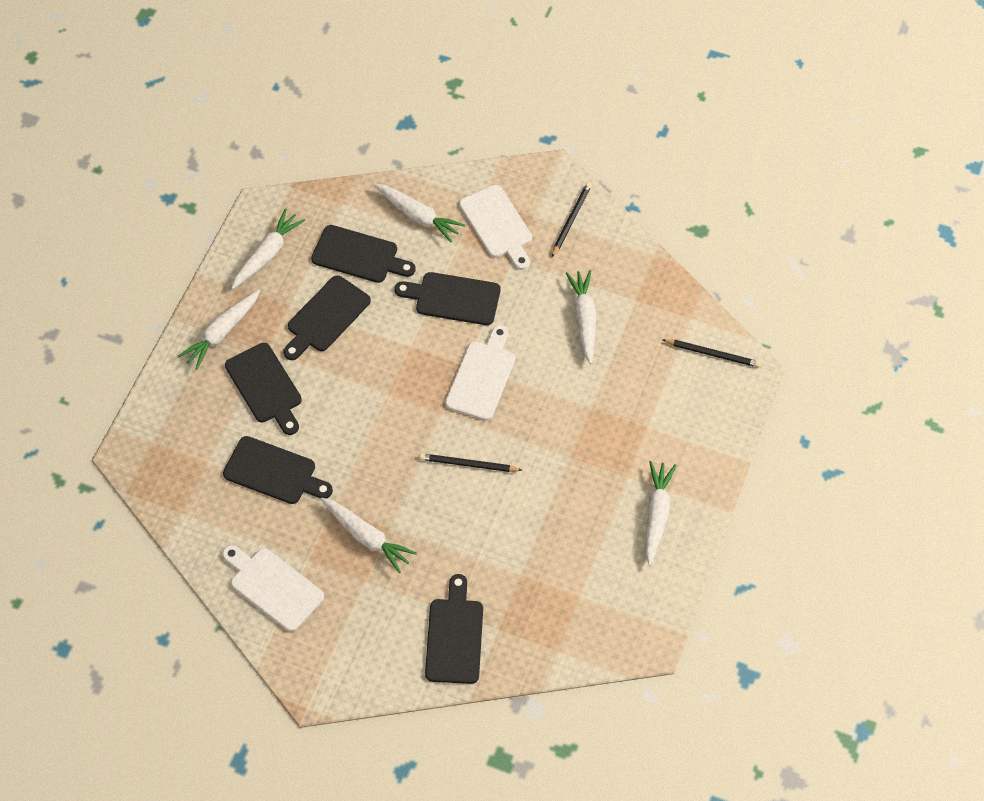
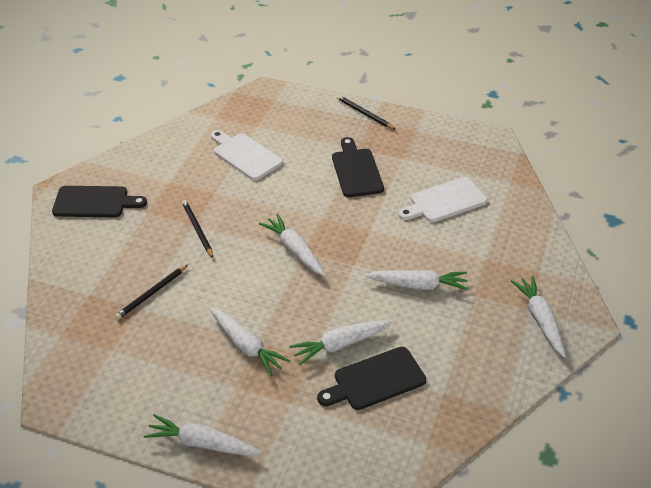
black cutting board: 6 -> 3
white cutting board: 3 -> 2

